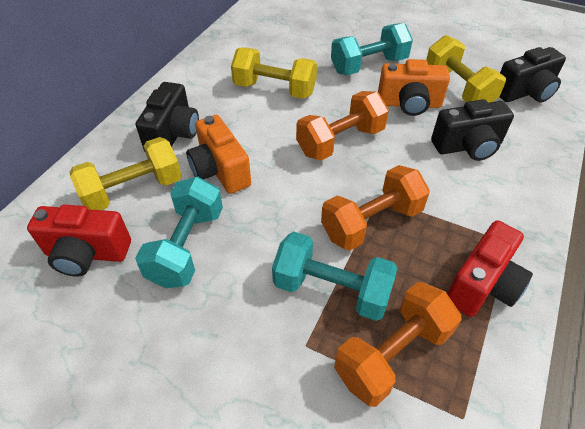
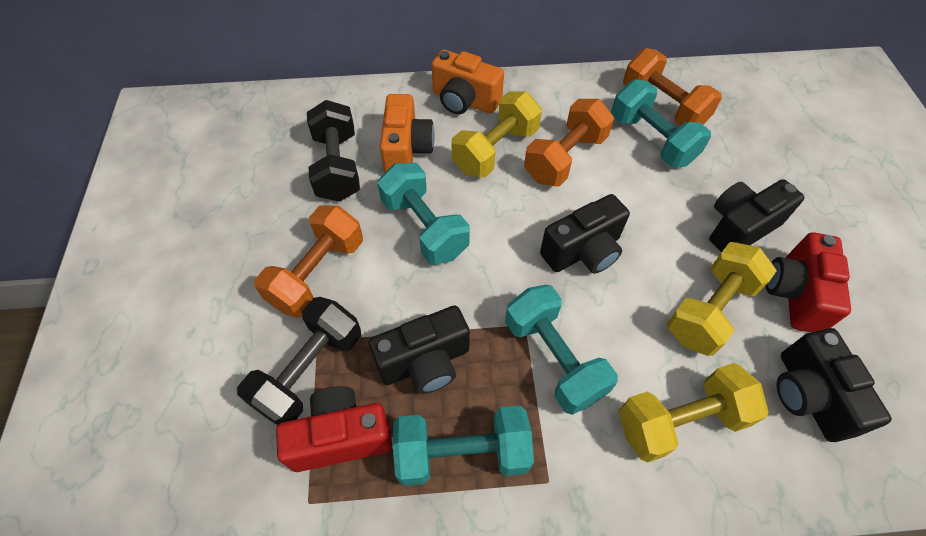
black camera: 3 -> 4
black dumbbell: 0 -> 2
turquoise dumbbell: 3 -> 4

